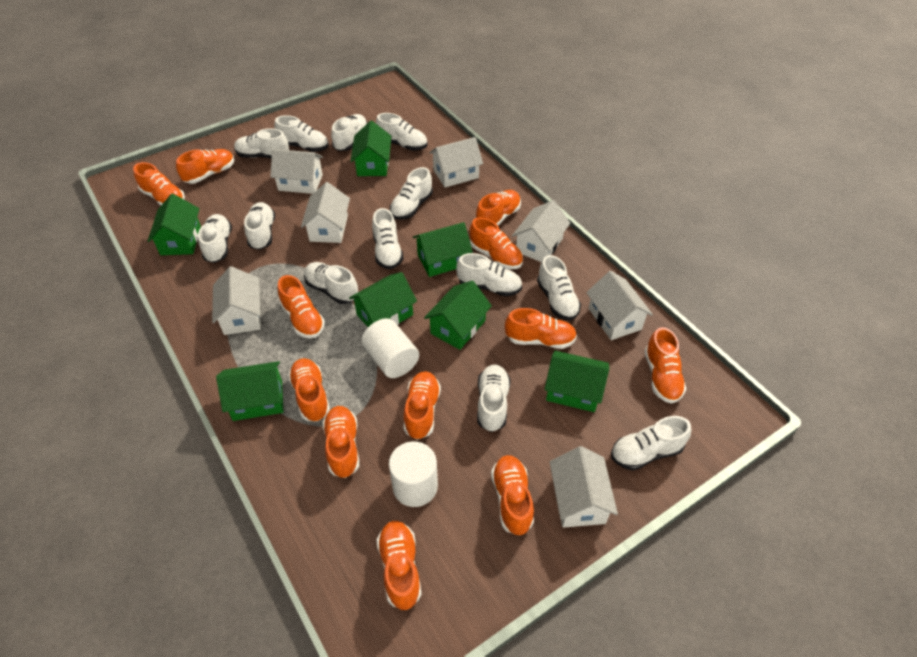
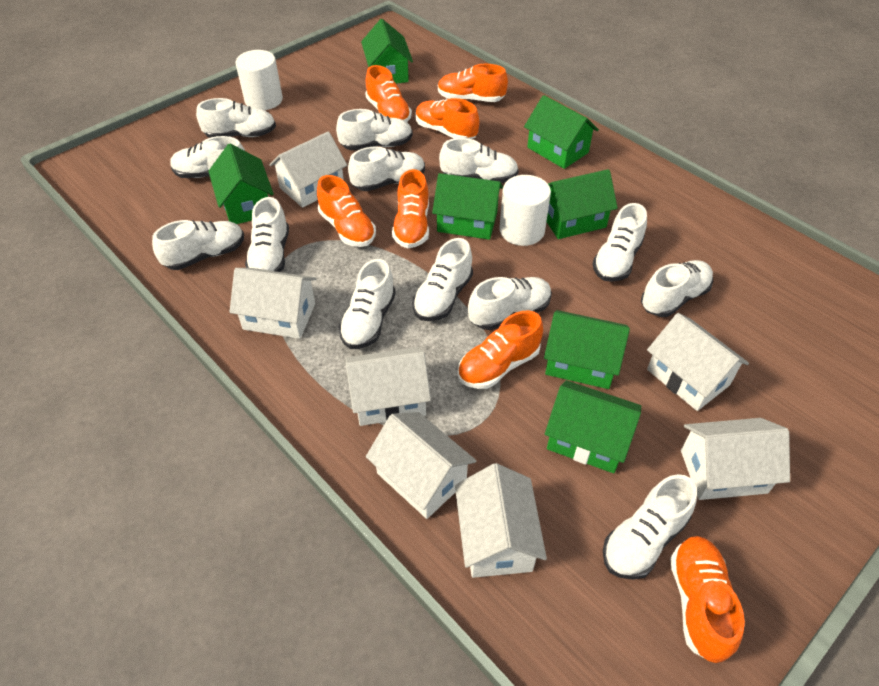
orange shoe: 12 -> 7

